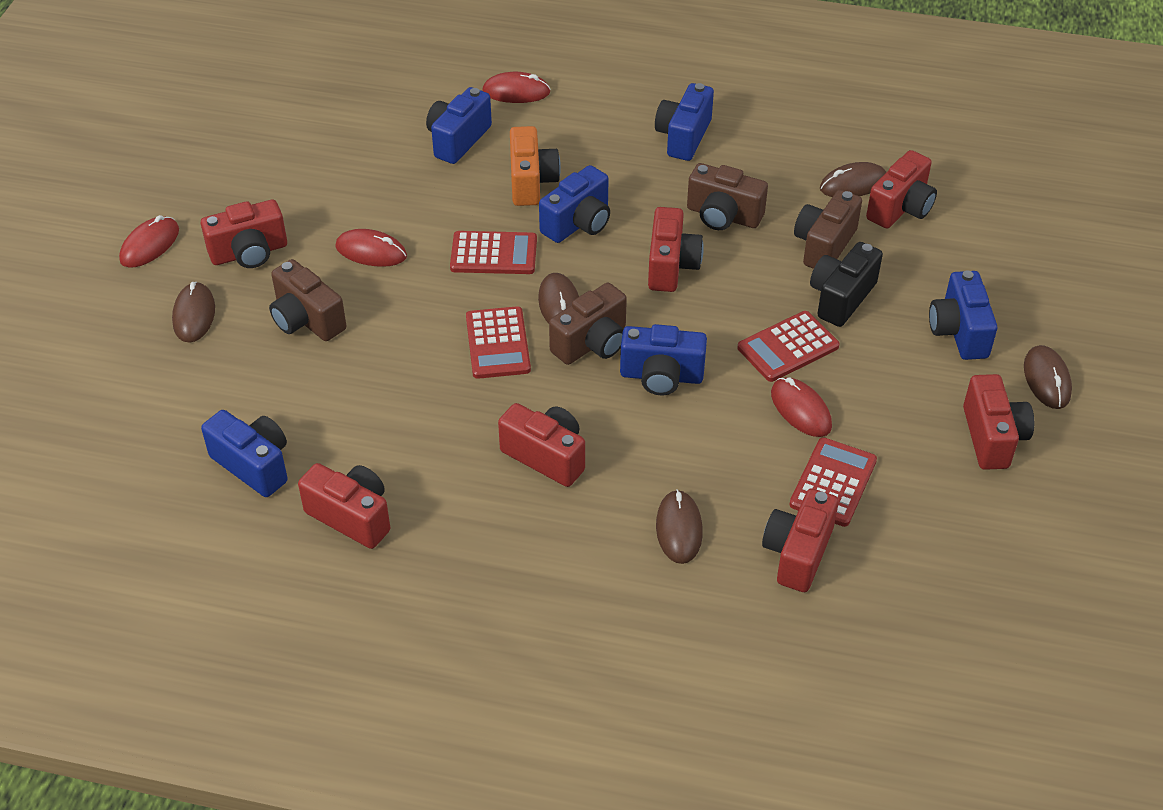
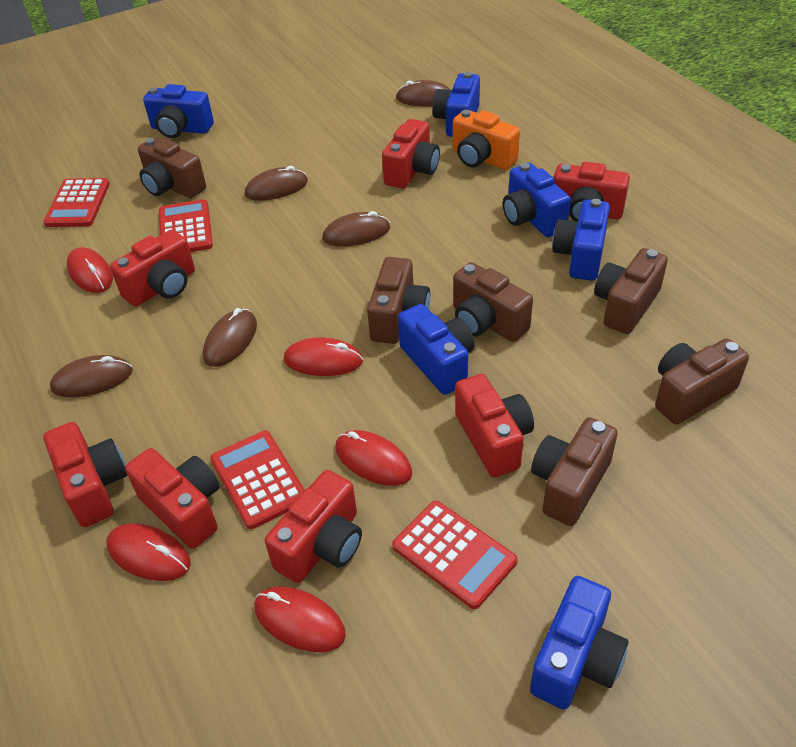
black camera: 1 -> 0
brown camera: 4 -> 6
red mouse: 4 -> 5

